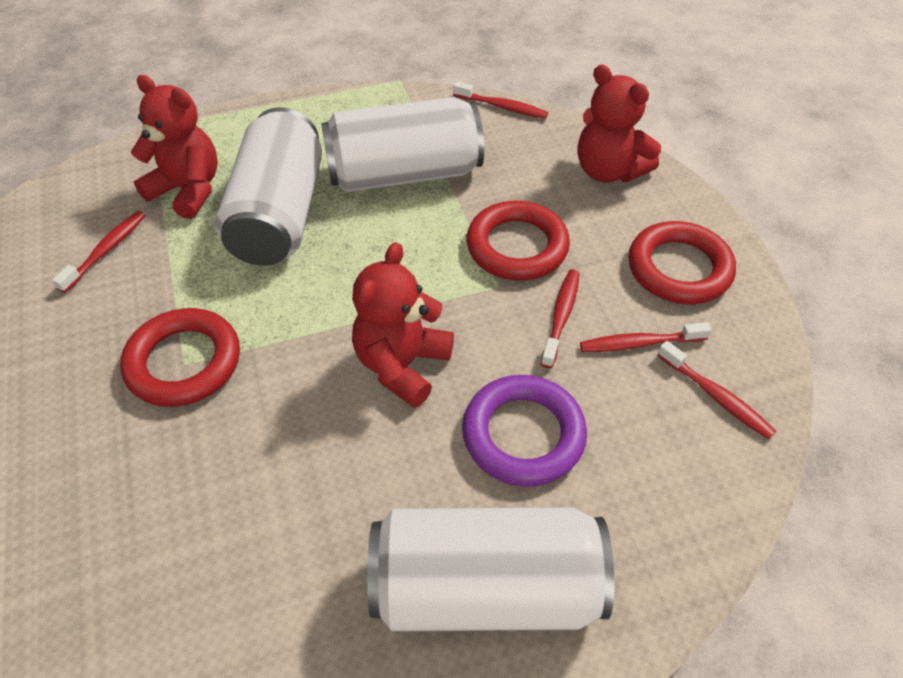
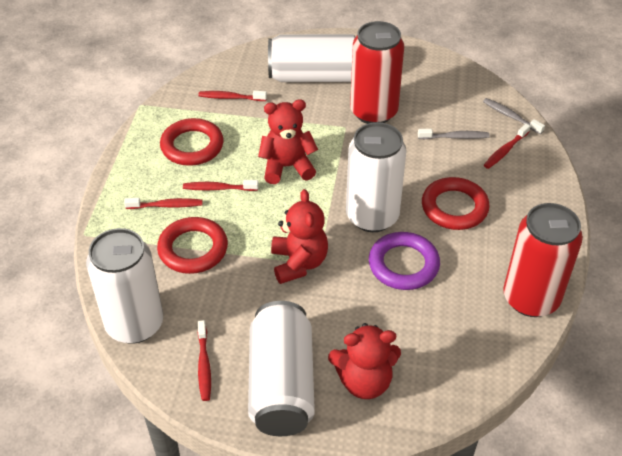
grey toothbrush: 0 -> 2
red can: 0 -> 2
white can: 3 -> 4

